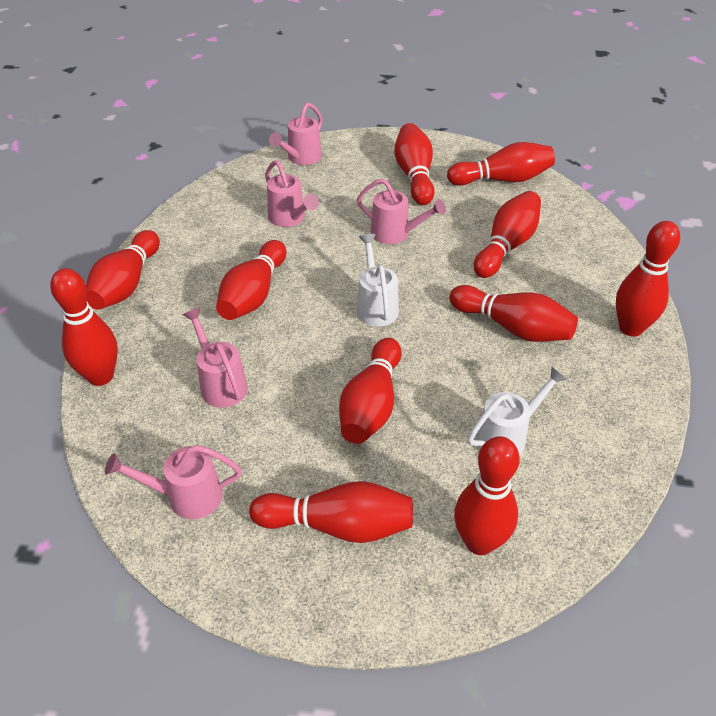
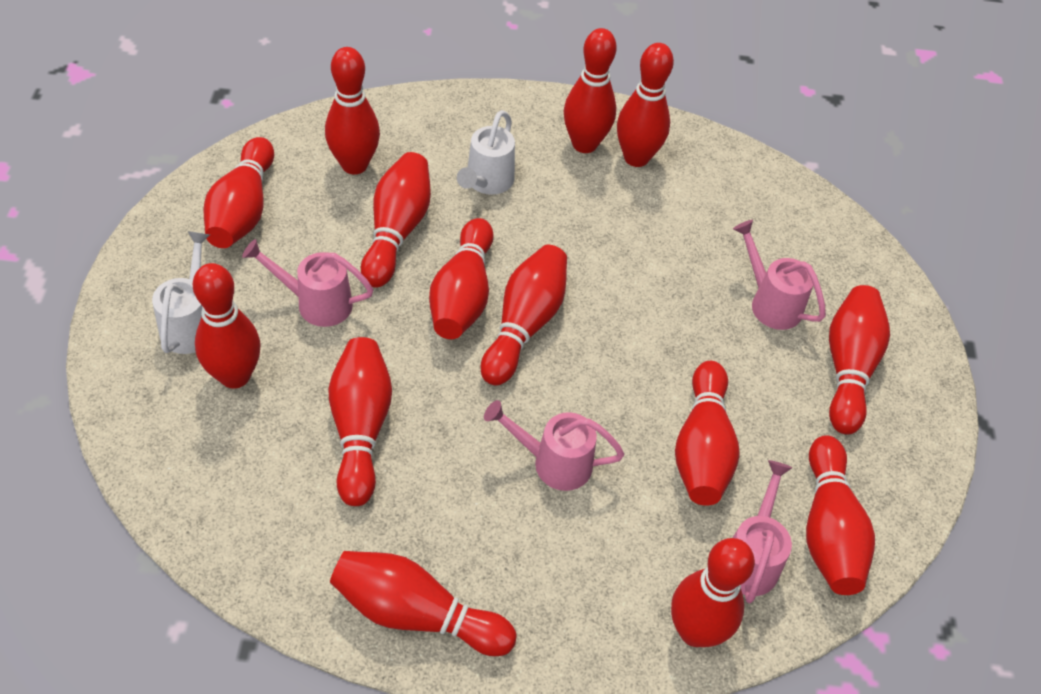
pink watering can: 5 -> 4
red bowling pin: 11 -> 14

